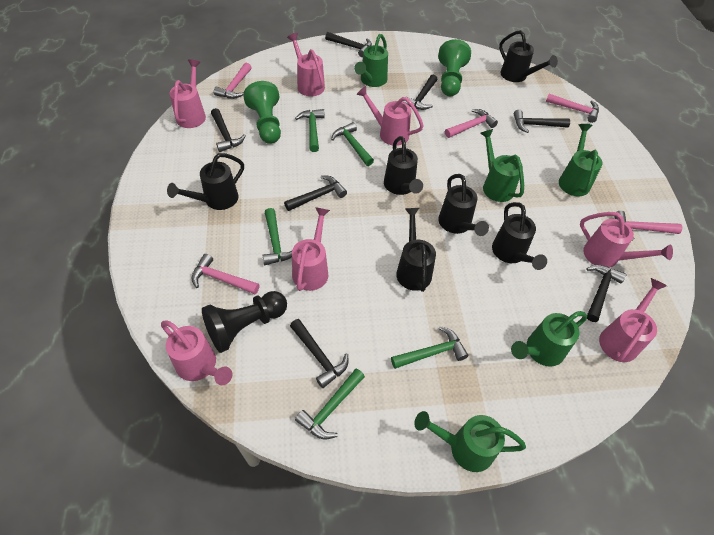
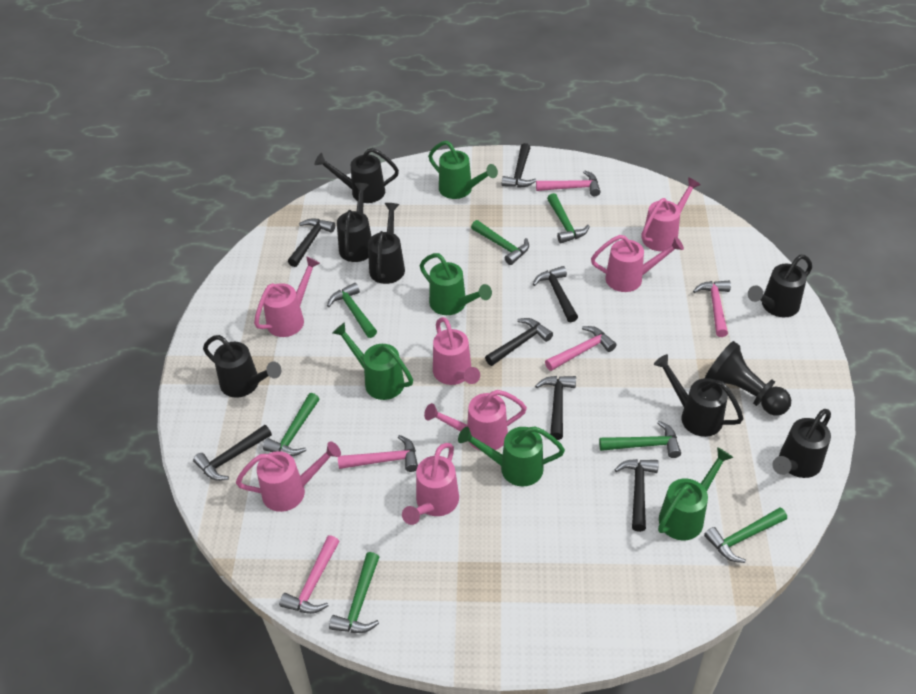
black watering can: 6 -> 7
green hammer: 5 -> 7
green pawn: 2 -> 0

